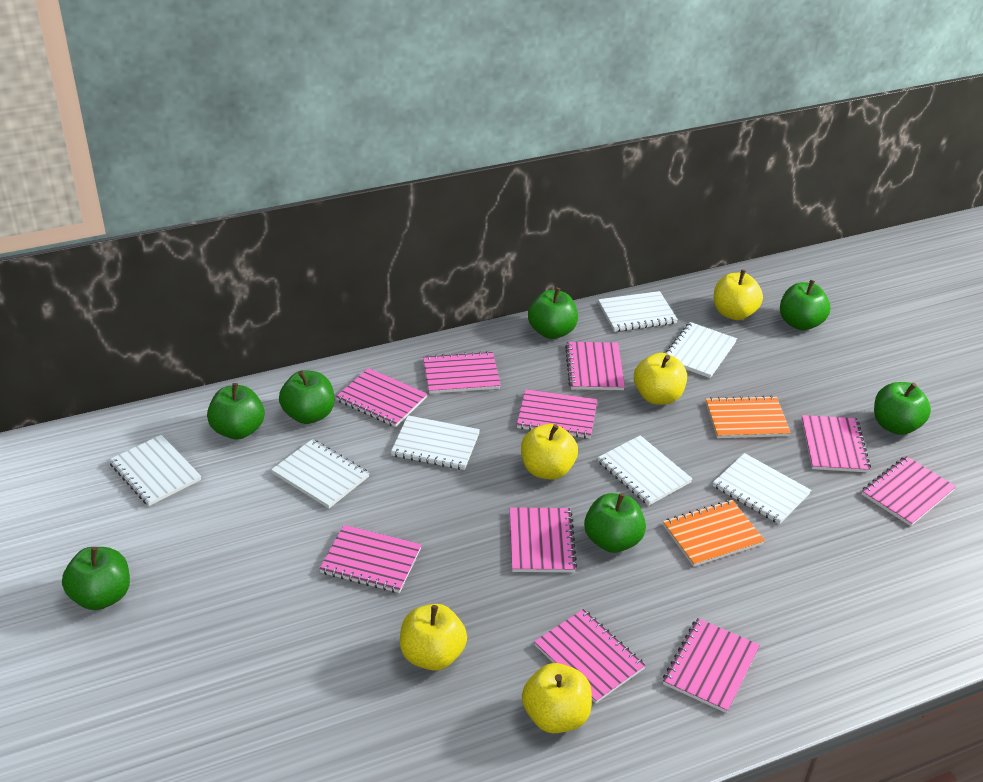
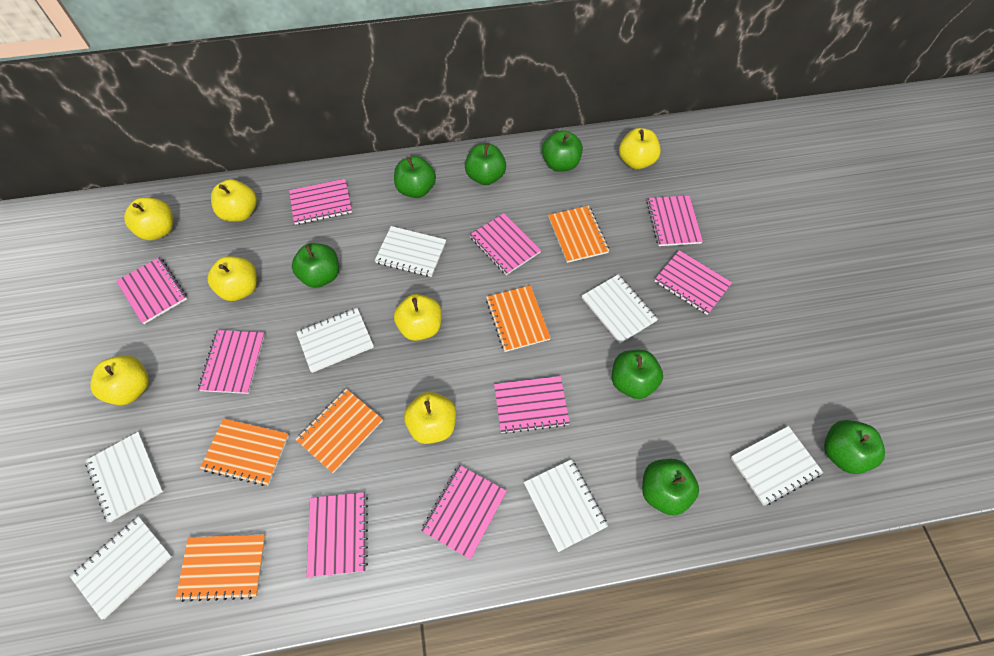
orange notebook: 2 -> 5
pink notebook: 10 -> 9
yellow apple: 5 -> 7

